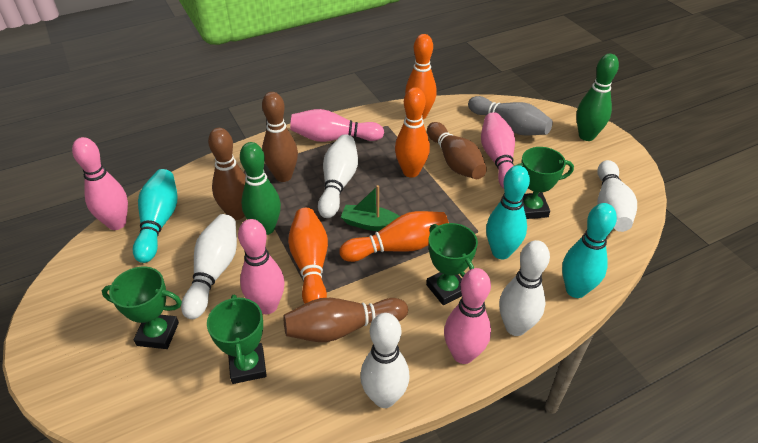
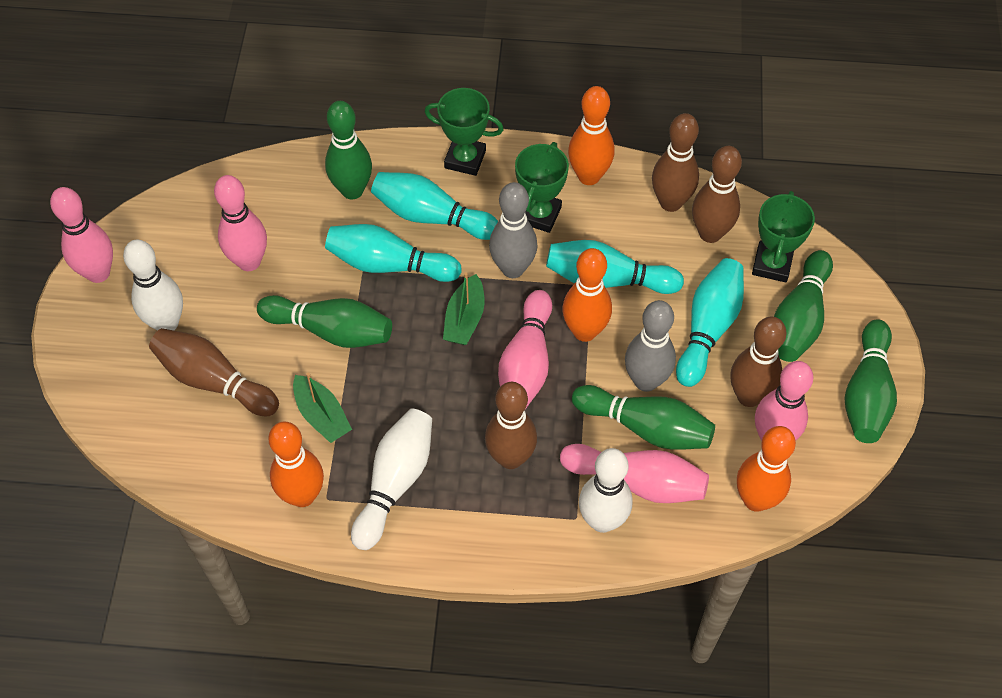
brown bowling pin: 4 -> 5
green boat: 1 -> 2
green bowling pin: 2 -> 5
green trophy: 4 -> 3
grey bowling pin: 1 -> 2
turquoise bowling pin: 3 -> 4
white bowling pin: 5 -> 3

